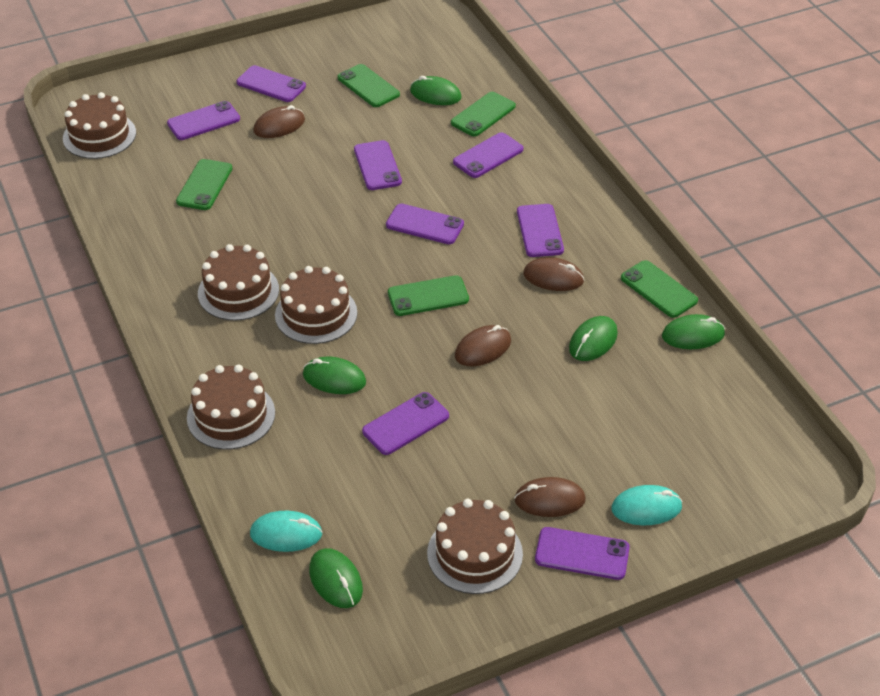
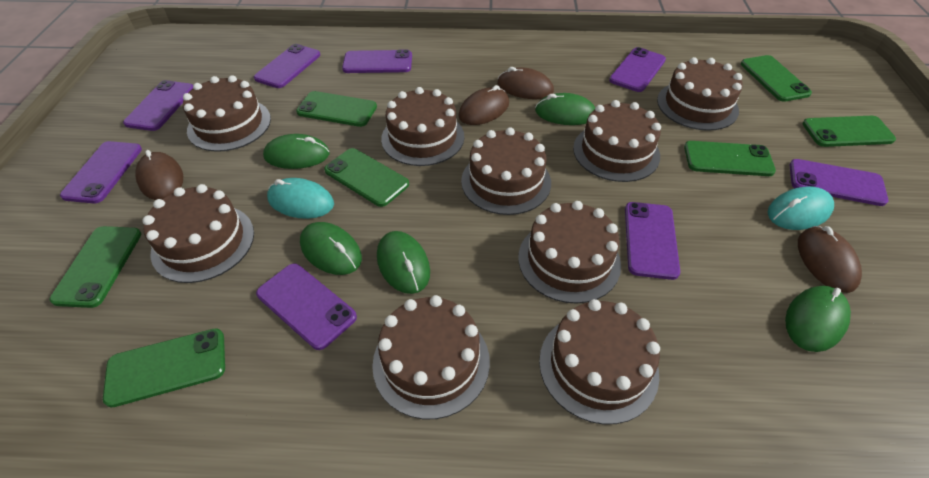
brown cake: 5 -> 9
green phone: 5 -> 7

